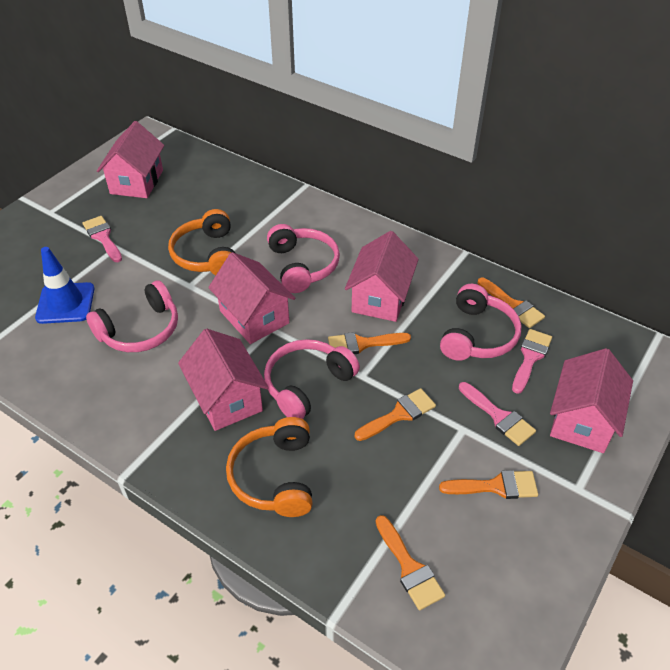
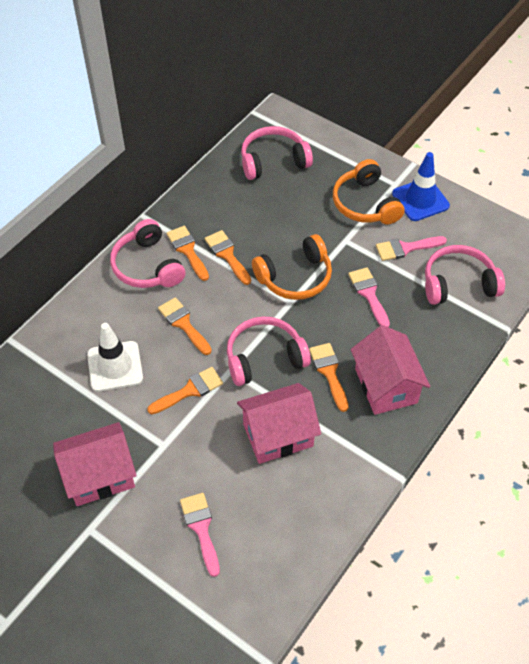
pink house: 5 -> 3
white traffic cone: 0 -> 1

